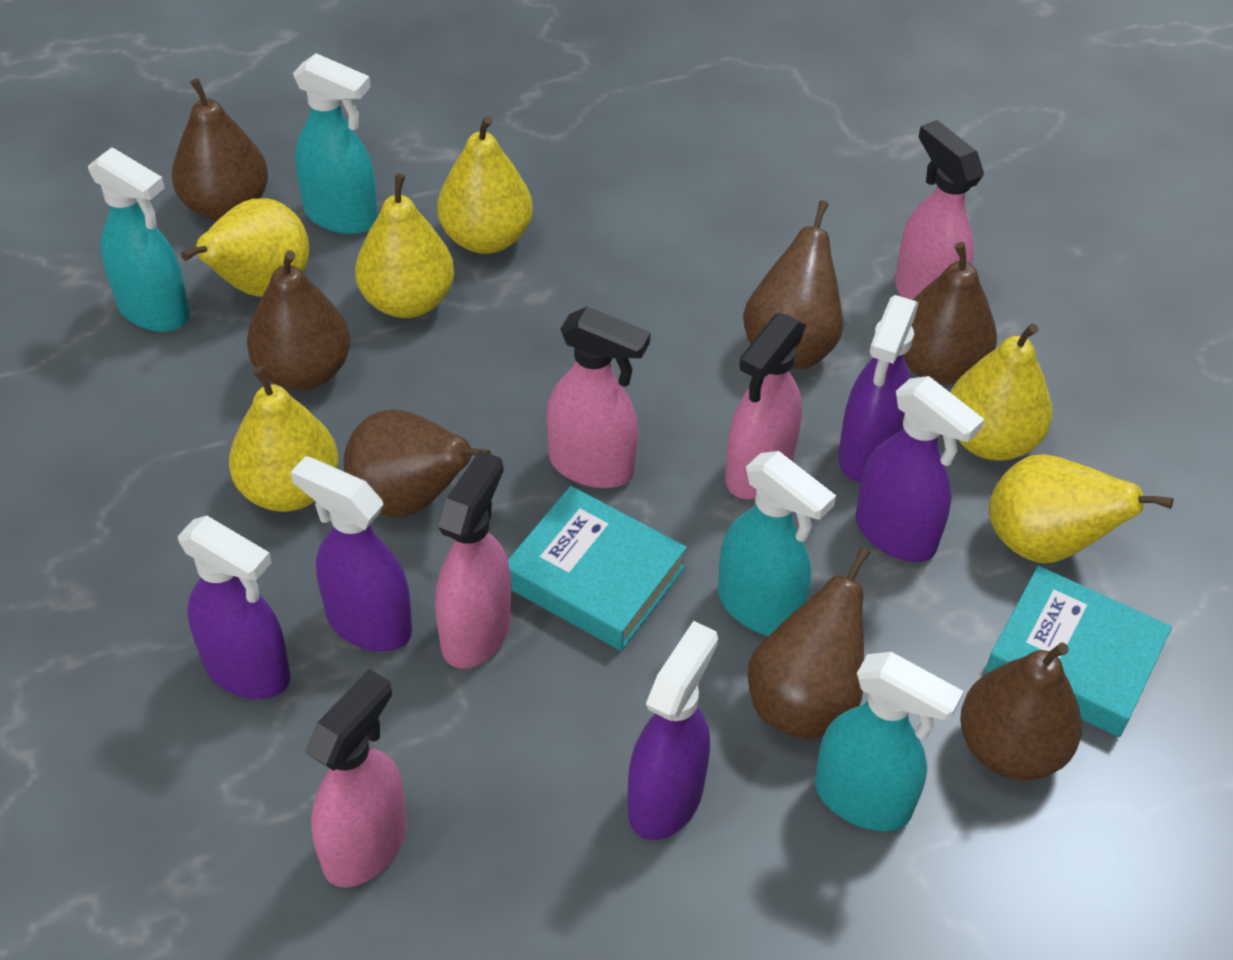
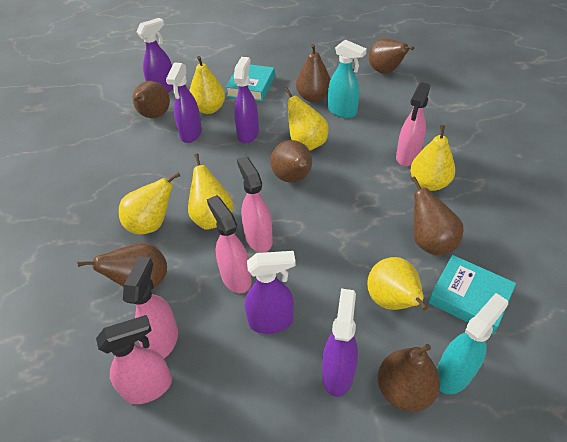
turquoise spray bottle: 4 -> 2

